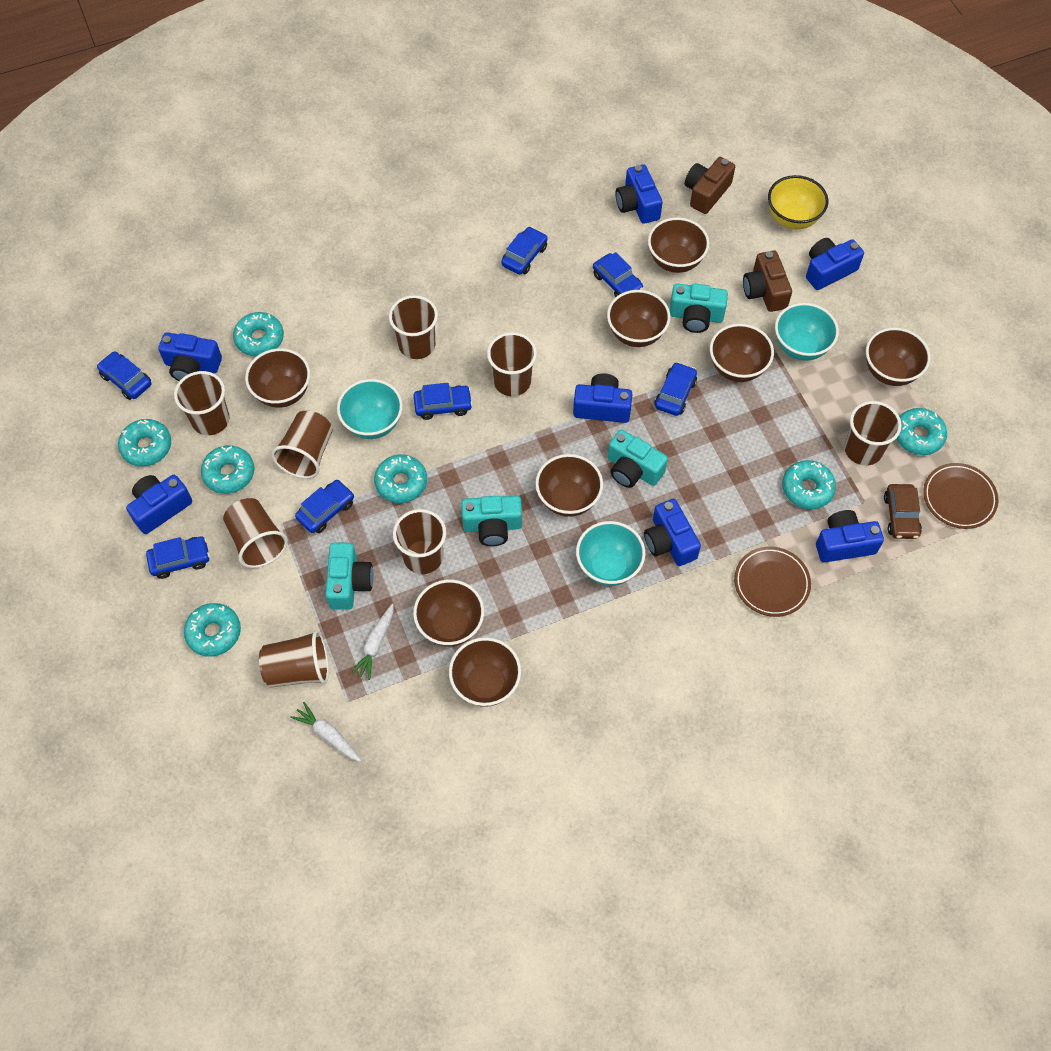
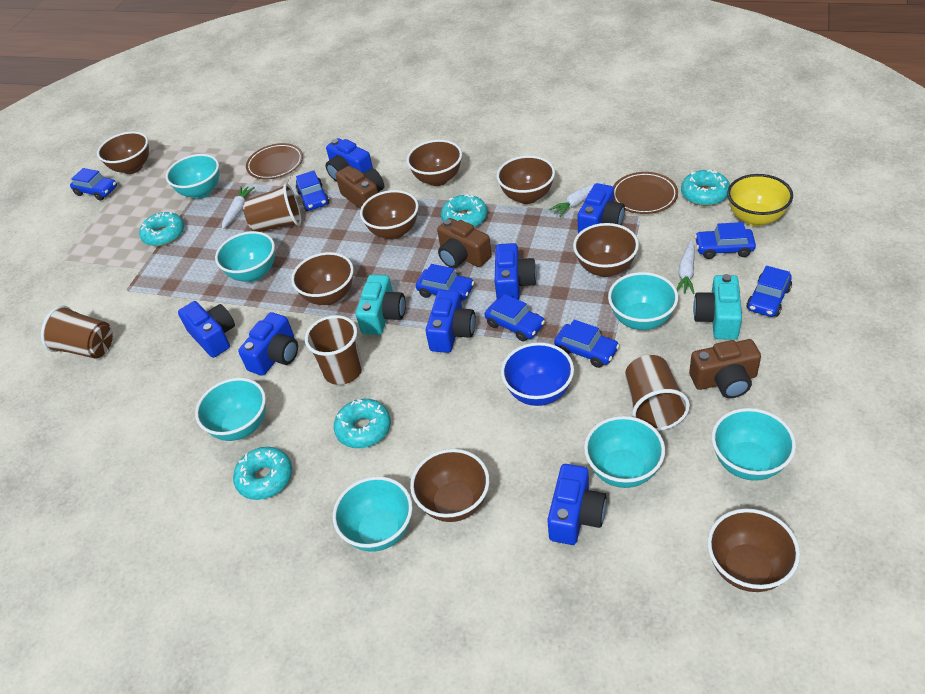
blue bowl: 0 -> 1
brown camera: 2 -> 3
brown car: 1 -> 0
brown cup: 8 -> 4
turquoise bowl: 3 -> 7
turquoise camera: 4 -> 2
turquoise donut: 7 -> 5
white carrot: 2 -> 3

